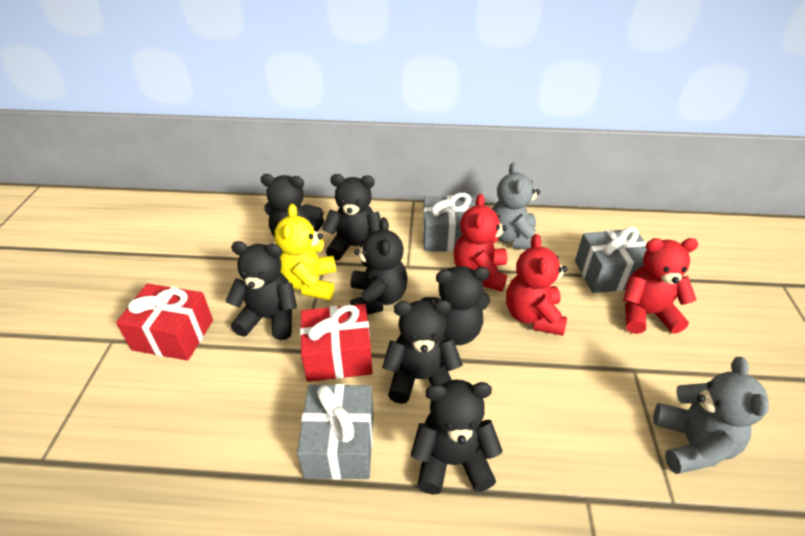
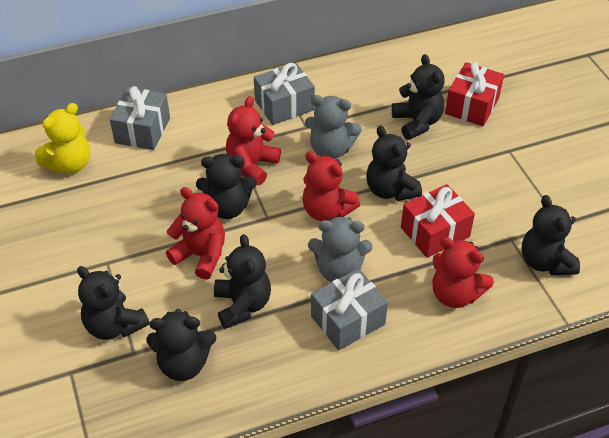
red teddy bear: 3 -> 4

